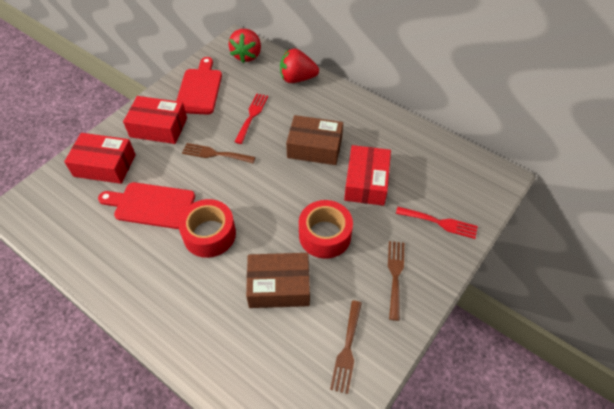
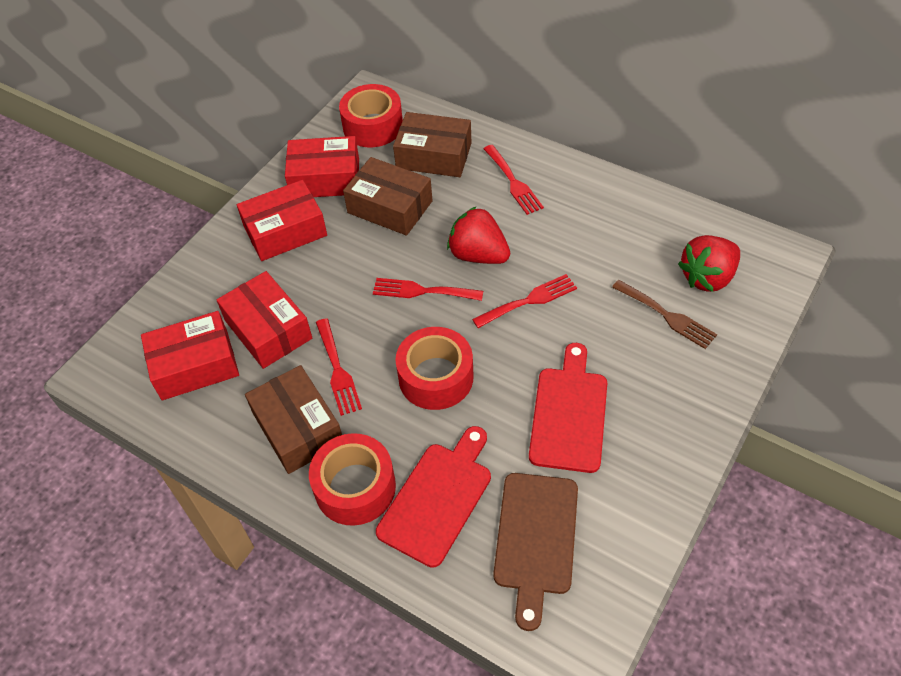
brown box: 2 -> 3
brown cutting board: 0 -> 1
brown fork: 3 -> 1
red box: 3 -> 4
red fork: 2 -> 4
red tape: 2 -> 3

